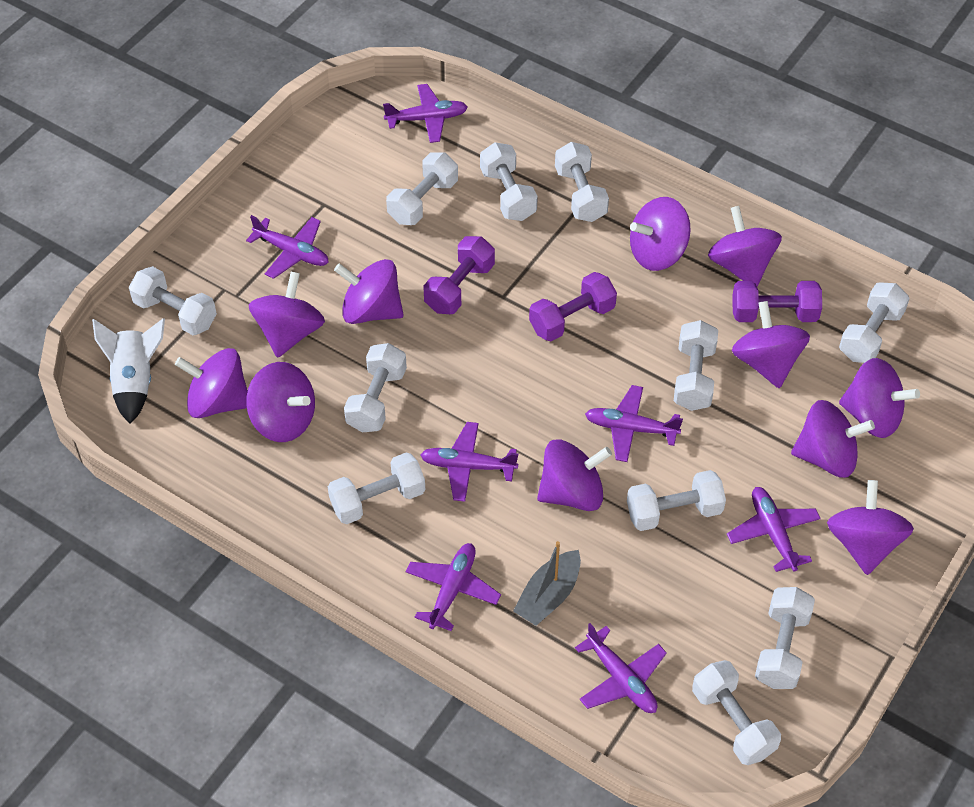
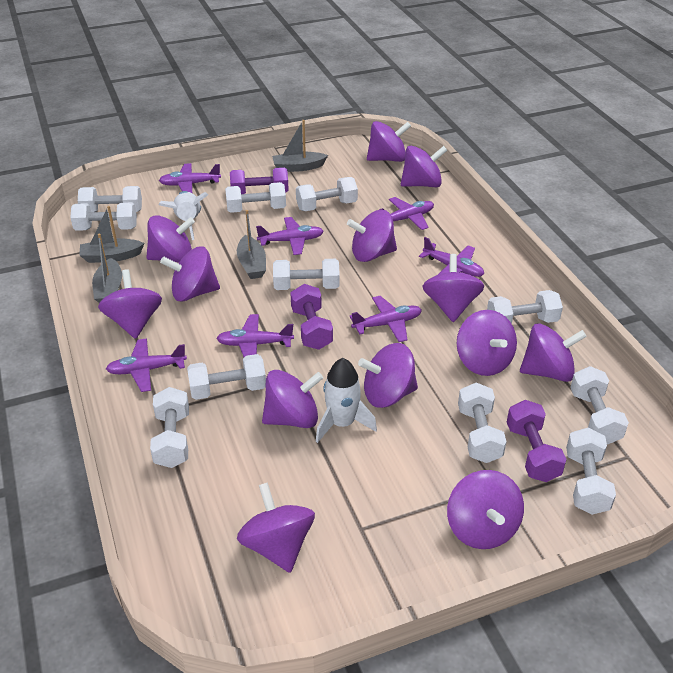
grey boat: 1 -> 4
purple spinning top: 11 -> 13
white rocket: 1 -> 2

